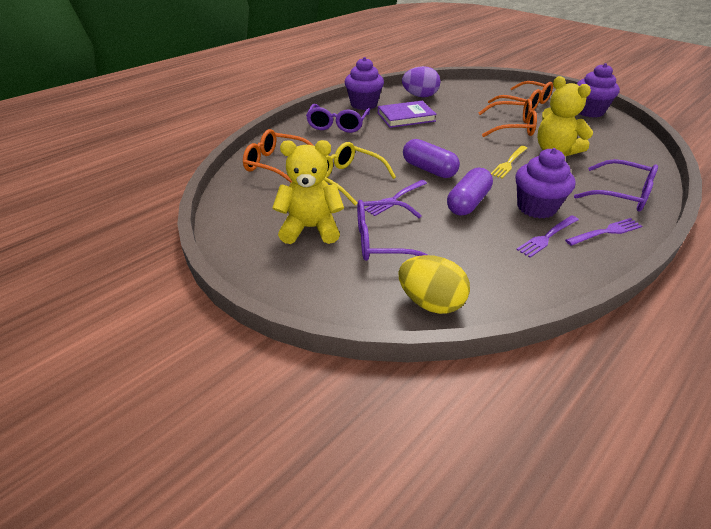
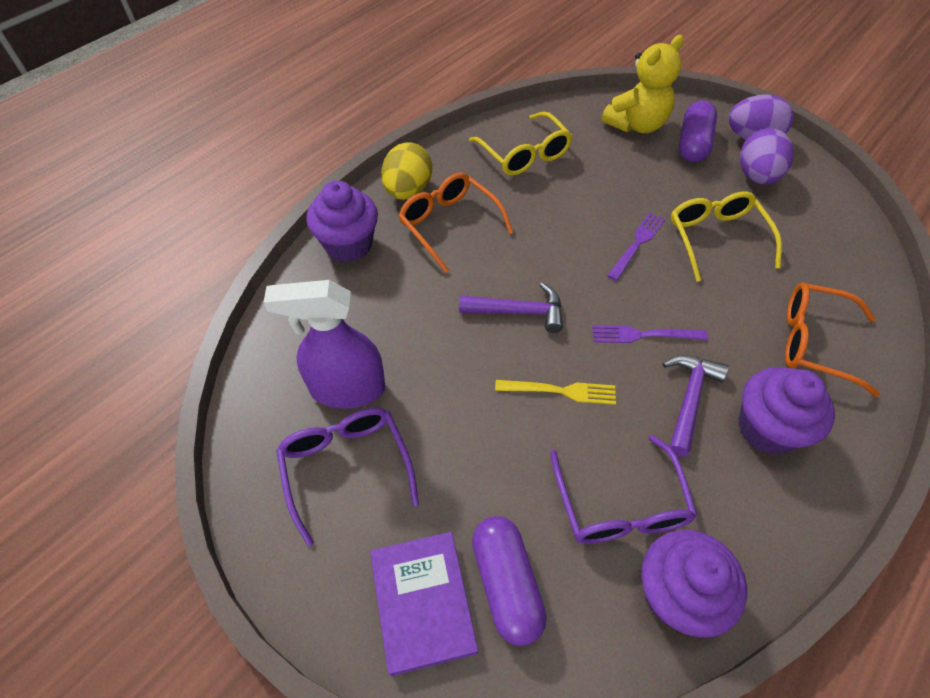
orange glasses: 3 -> 2
purple egg: 1 -> 2
purple fork: 3 -> 2
purple glasses: 3 -> 2
purple hammer: 0 -> 2
purple spray bottle: 0 -> 1
yellow glasses: 1 -> 2
yellow teddy bear: 2 -> 1

